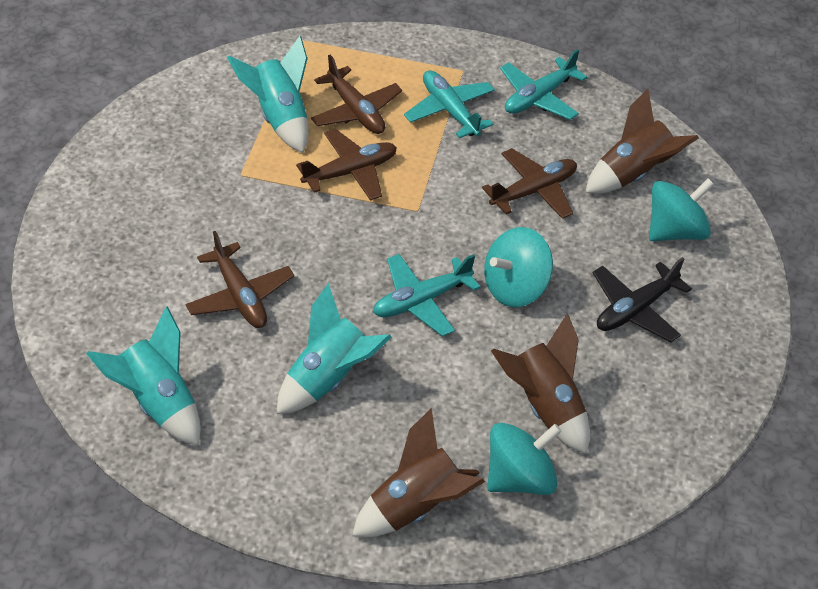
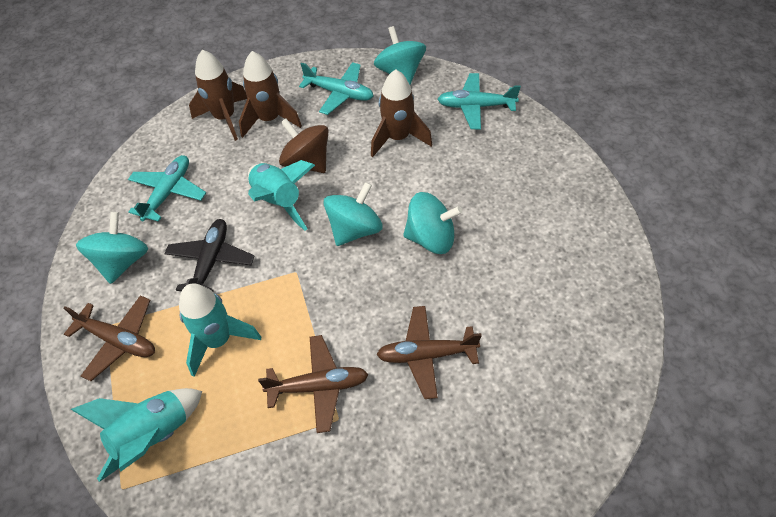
brown plane: 4 -> 3
brown spinning top: 0 -> 1
turquoise spinning top: 3 -> 4

